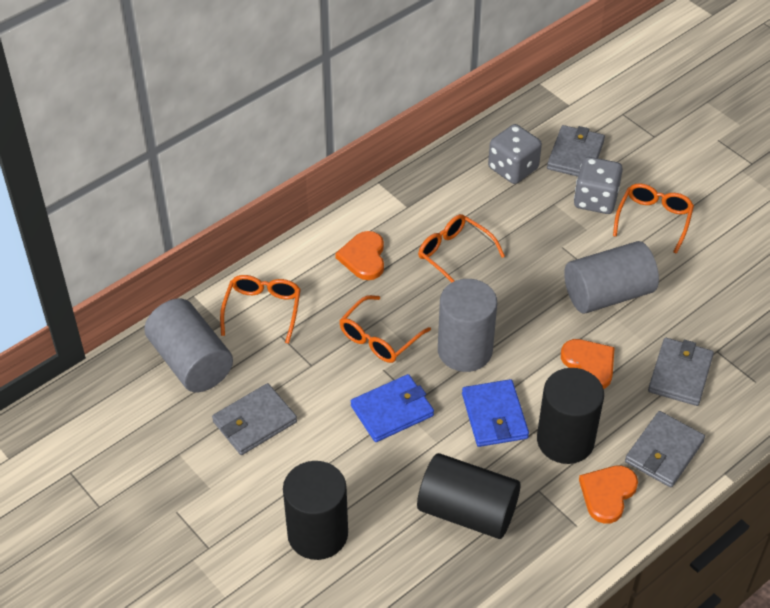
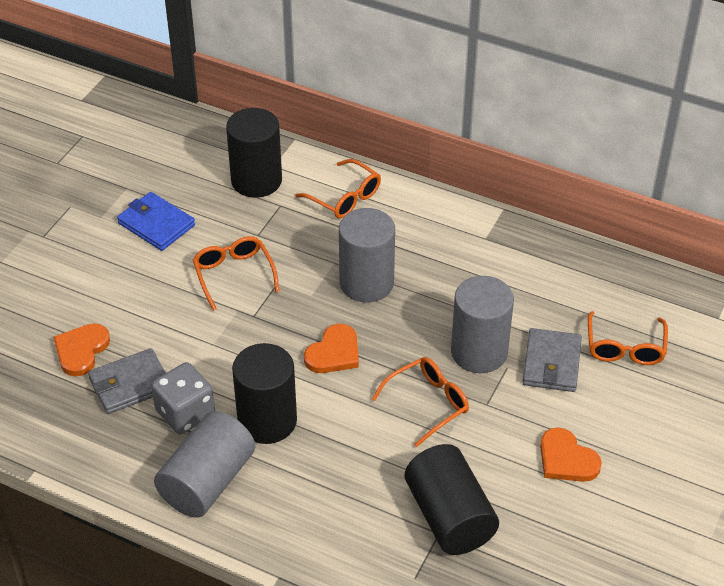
blue wallet: 2 -> 1
grey dice: 2 -> 1
grey wallet: 4 -> 2

